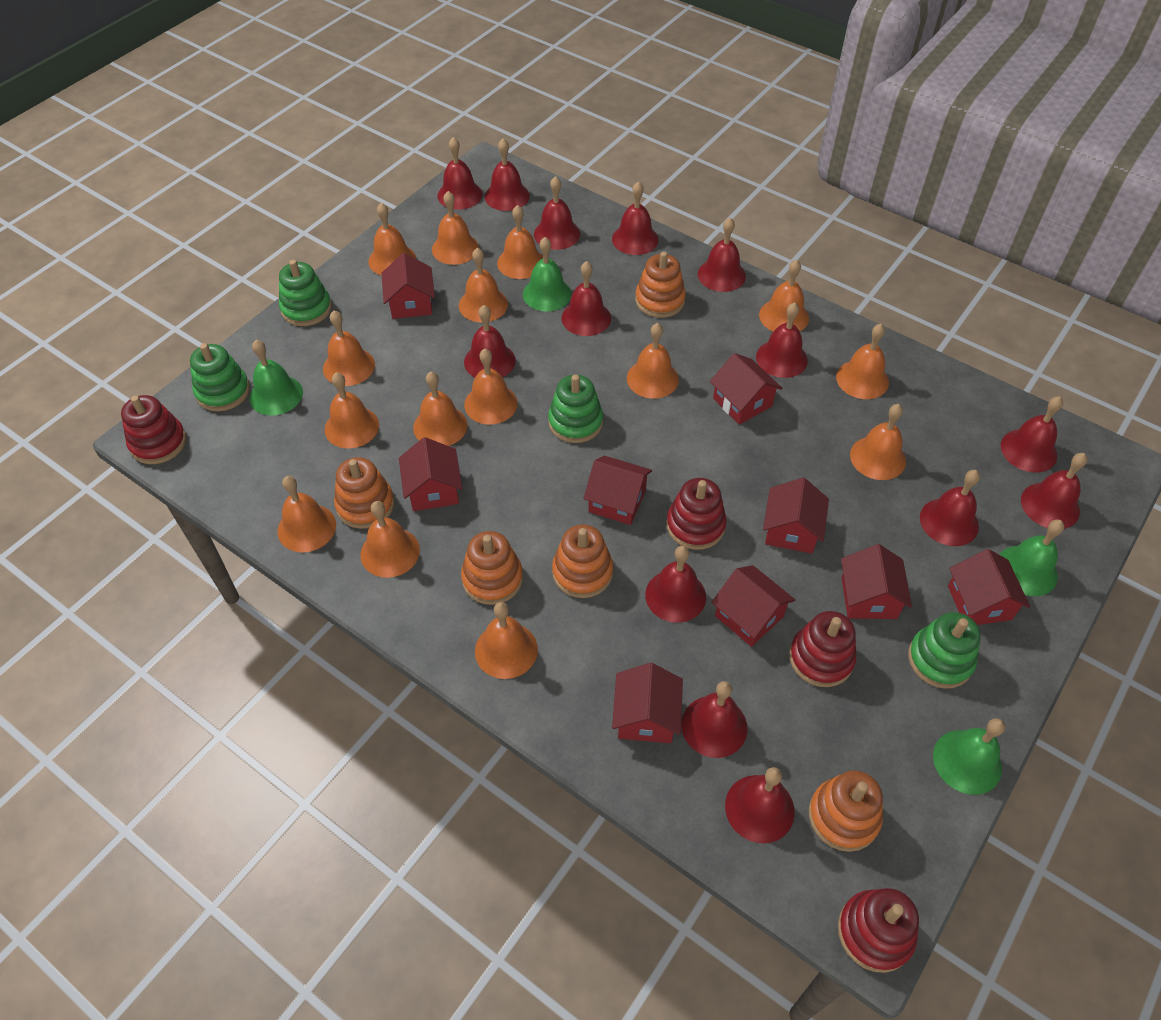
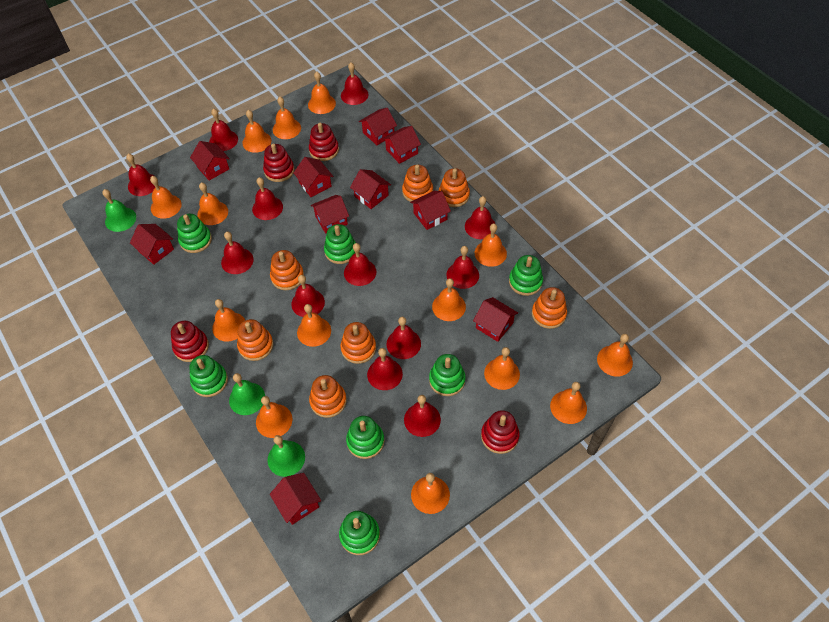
green bell: 4 -> 3
green stacking toy: 4 -> 7
orange bell: 15 -> 14
orange stacking toy: 5 -> 7
red bell: 14 -> 12
red house: 9 -> 10

